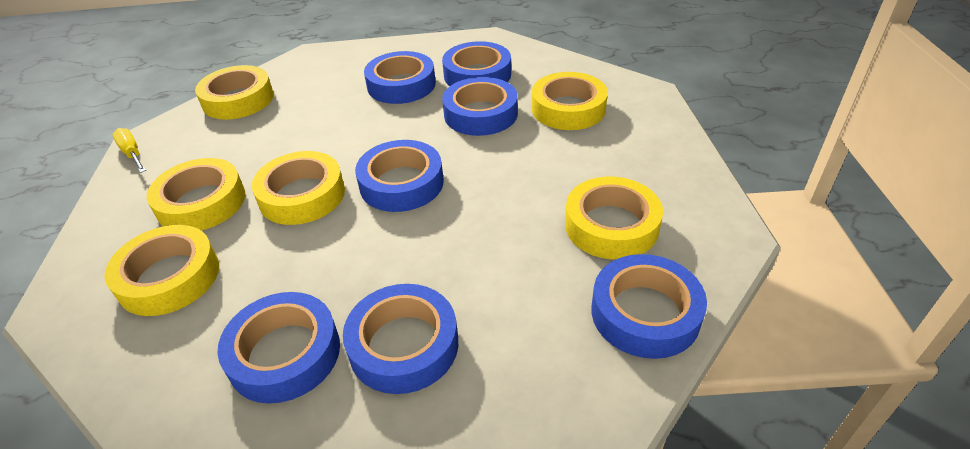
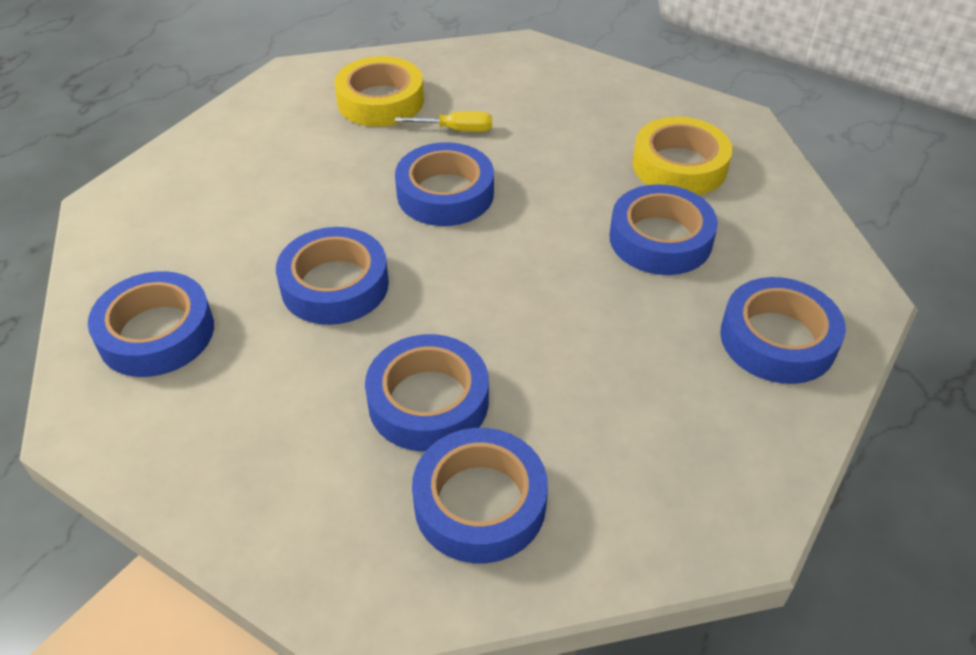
yellow tape: 6 -> 2

